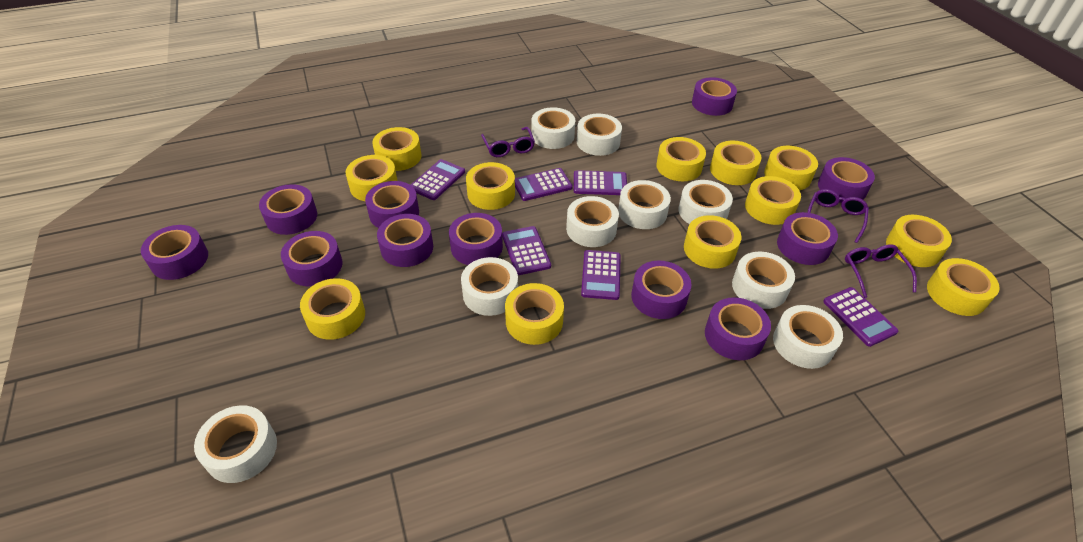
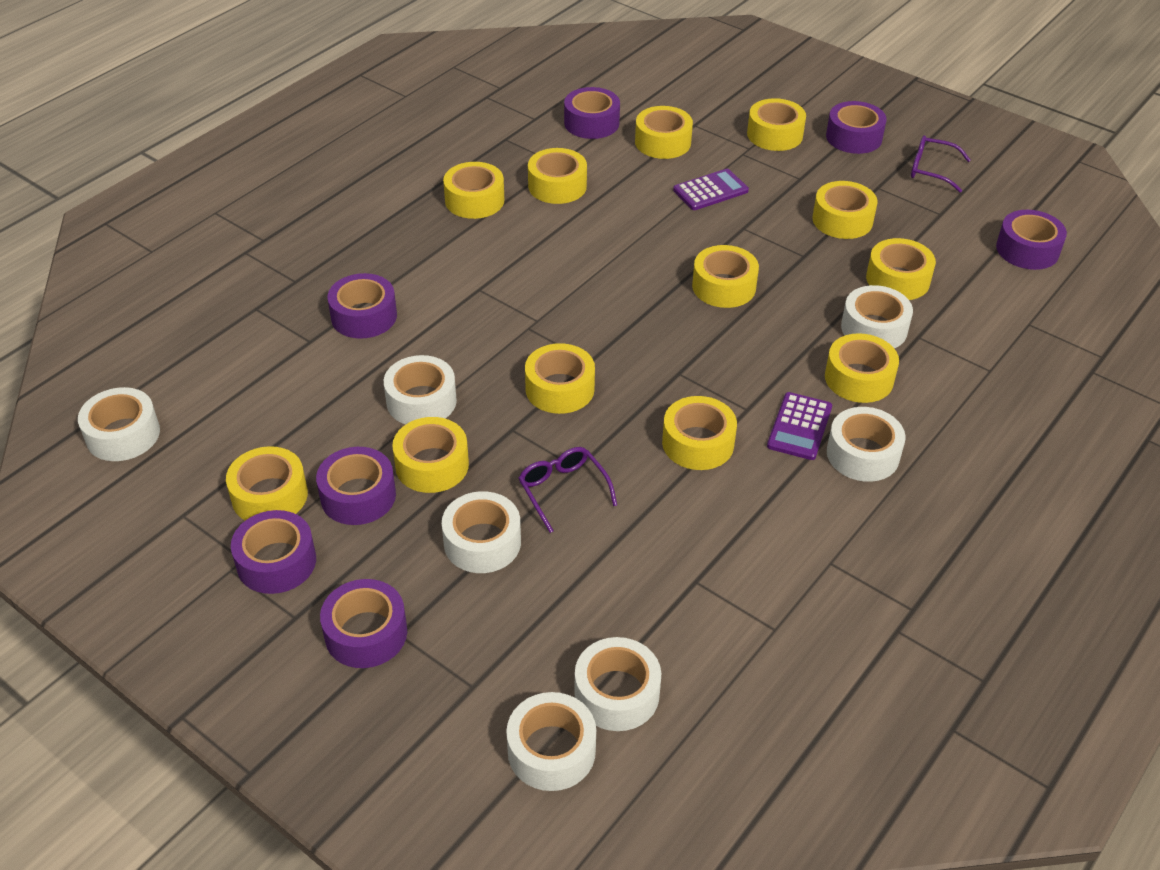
purple calculator: 6 -> 2
purple glasses: 3 -> 2
purple tape: 11 -> 7
white tape: 9 -> 7

